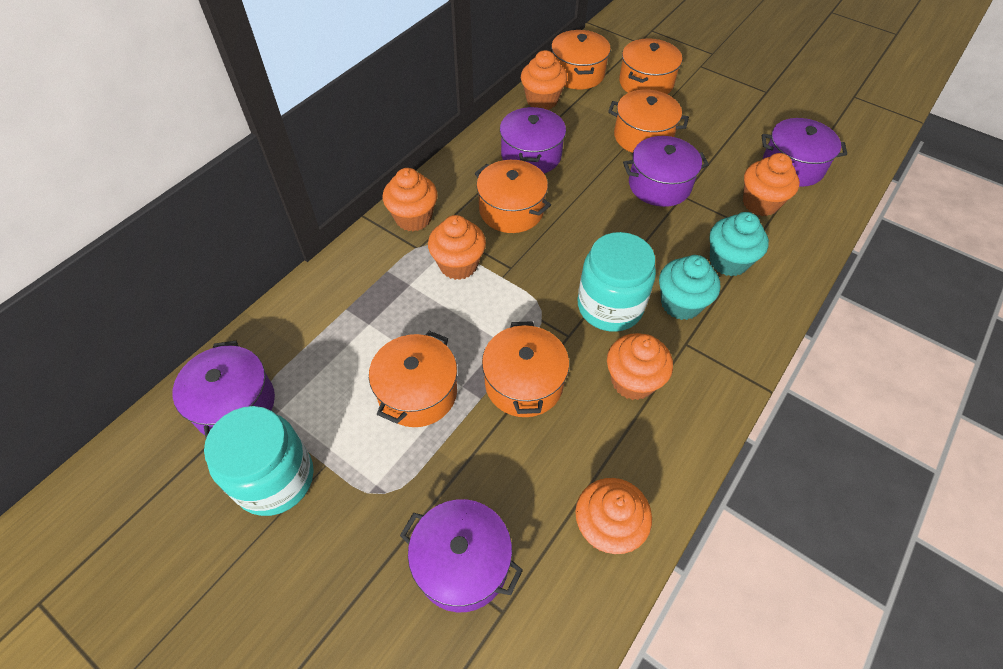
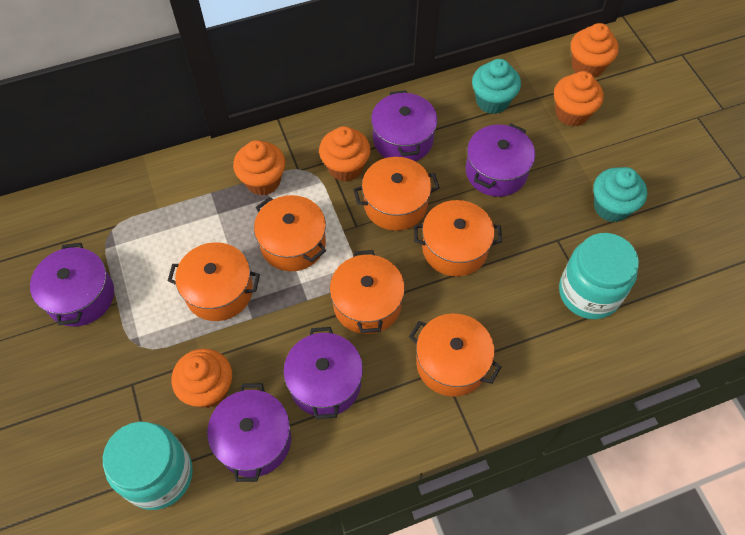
orange cupcake: 6 -> 5

